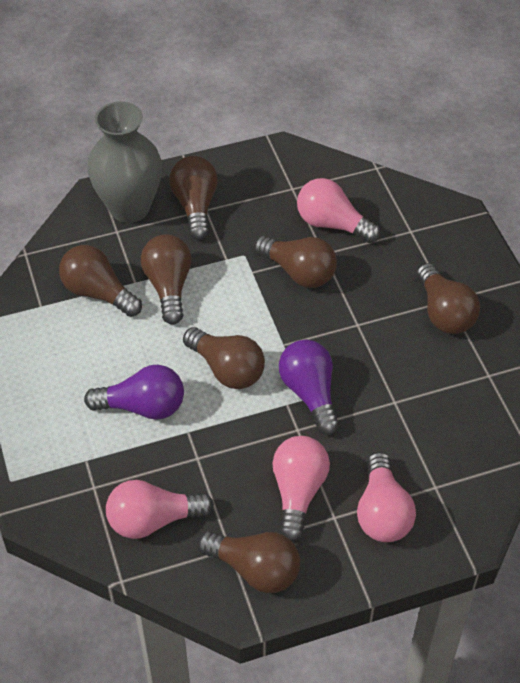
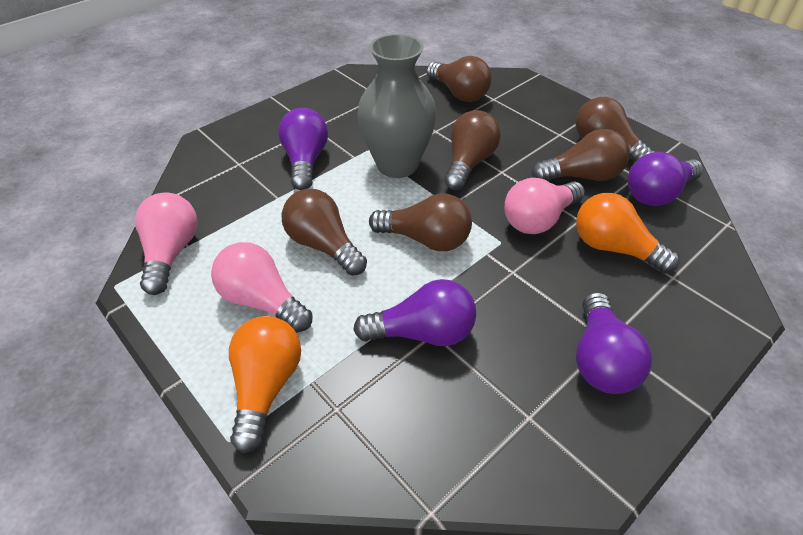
brown light bulb: 7 -> 6
orange light bulb: 0 -> 2
pink light bulb: 4 -> 3
purple light bulb: 2 -> 4

